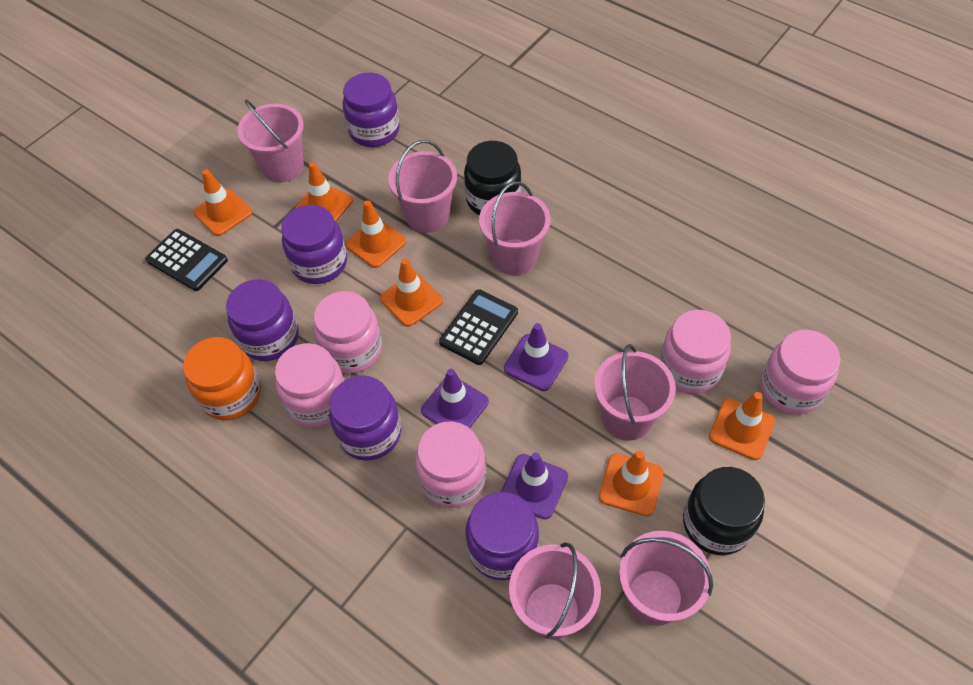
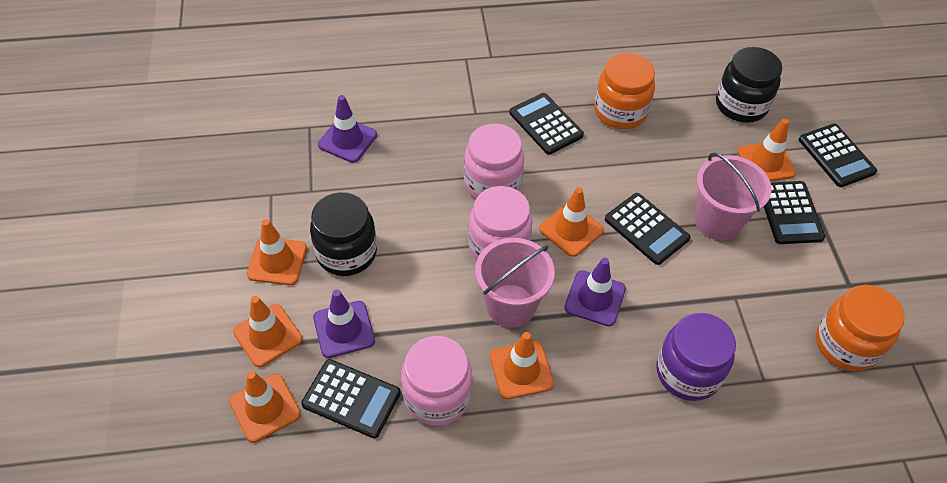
black calculator: 2 -> 5
orange jar: 1 -> 2
pink bucket: 6 -> 2
pink jar: 5 -> 3
purple jar: 5 -> 1

